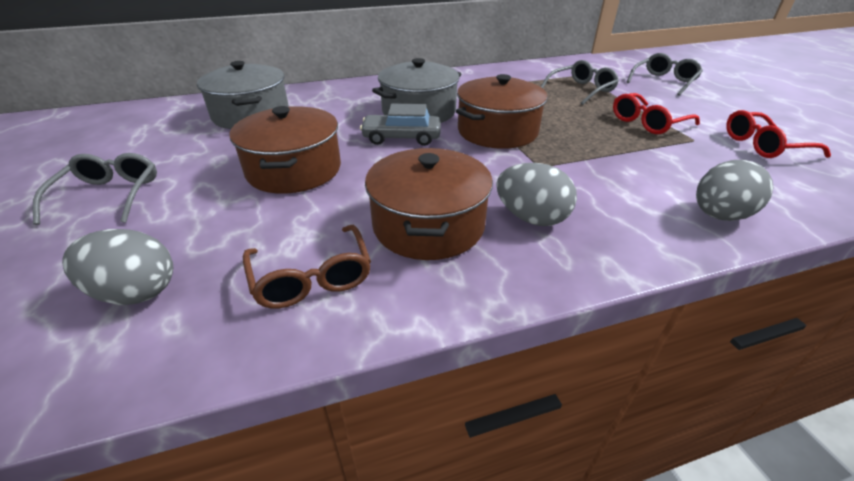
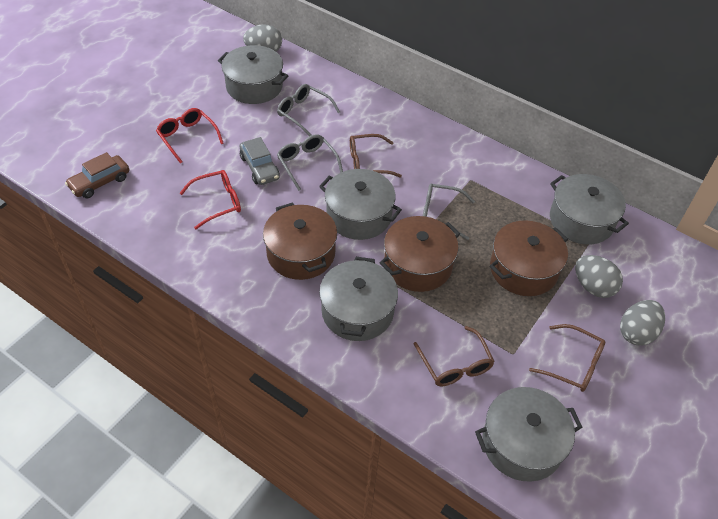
brown car: 0 -> 1
brown glasses: 1 -> 3
grey pot: 2 -> 5

